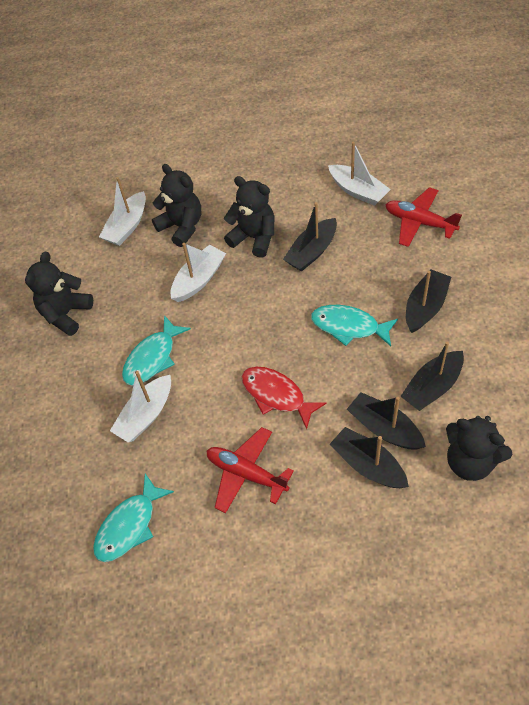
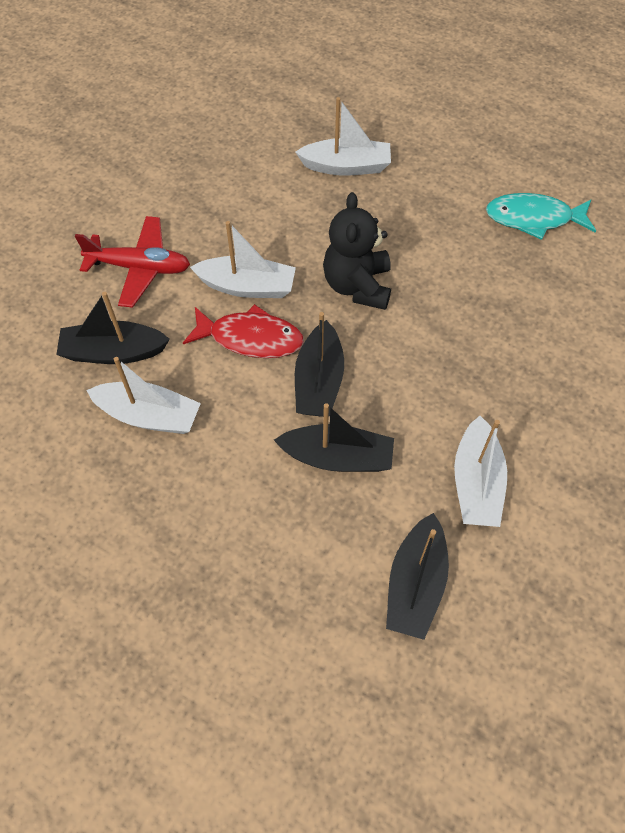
black boat: 5 -> 4
black teddy bear: 4 -> 1
red plane: 2 -> 1
turquoise fish: 3 -> 1

